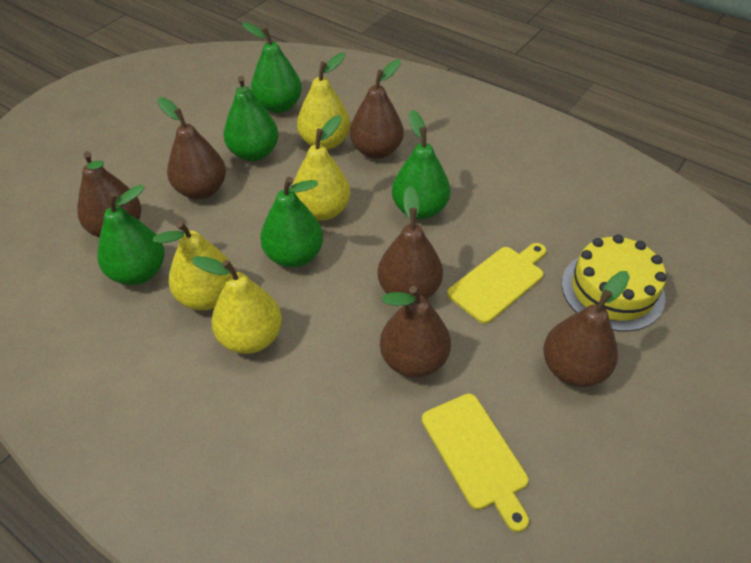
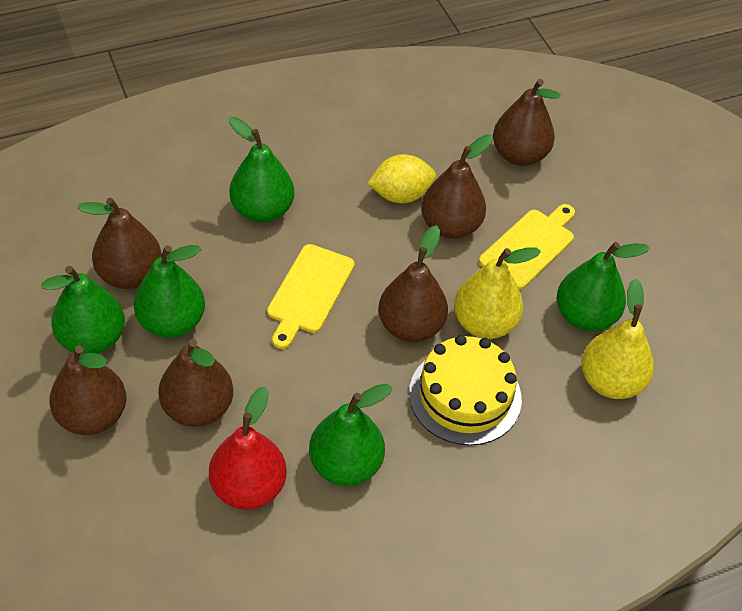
red pear: 0 -> 1
yellow lemon: 0 -> 1
yellow pear: 4 -> 2

